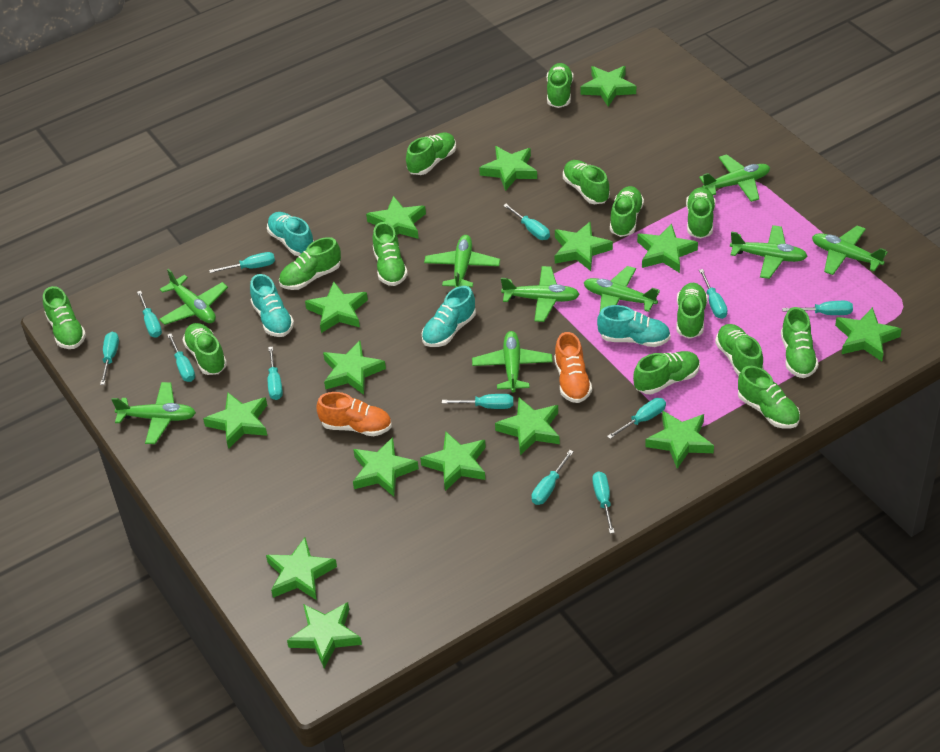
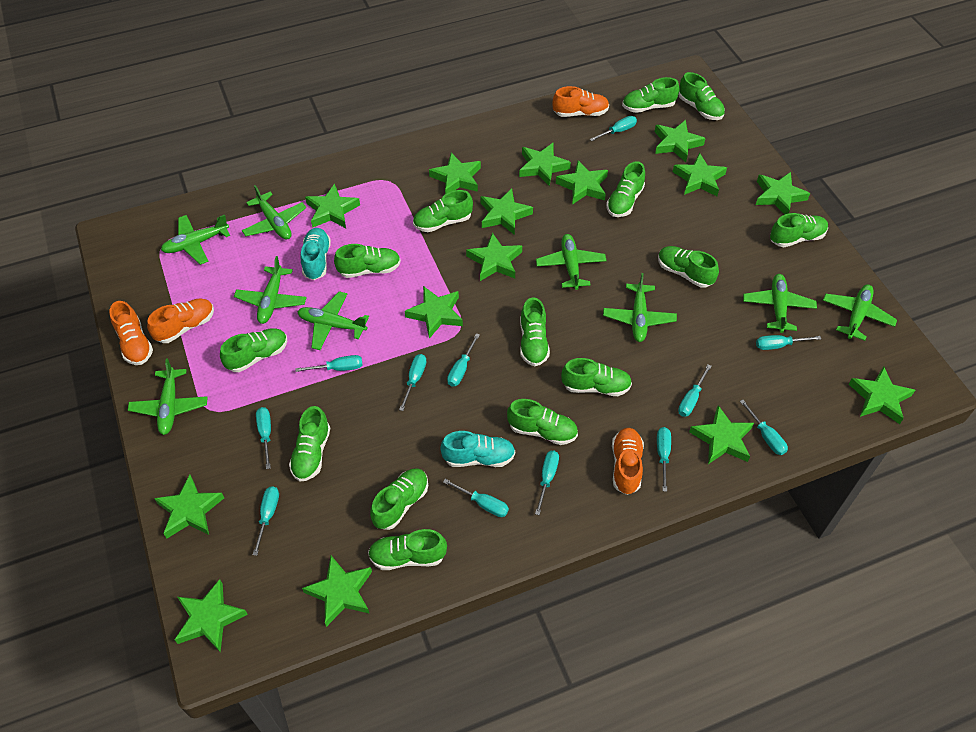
orange shoe: 2 -> 4
turquoise shoe: 4 -> 2

